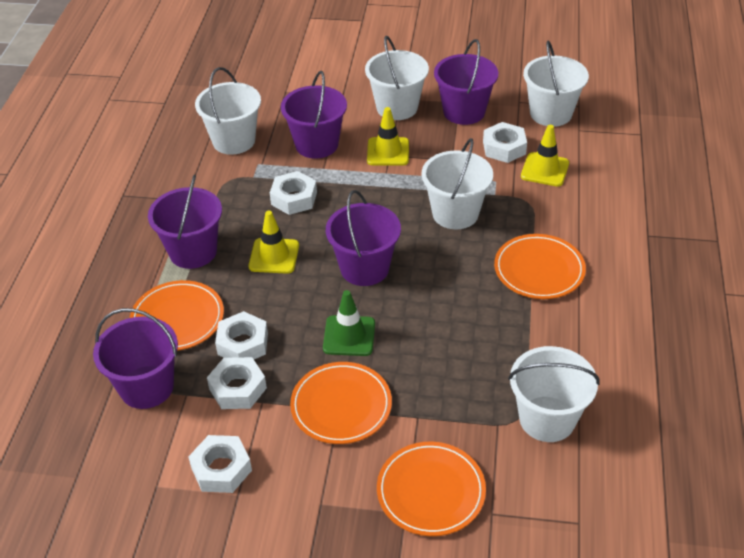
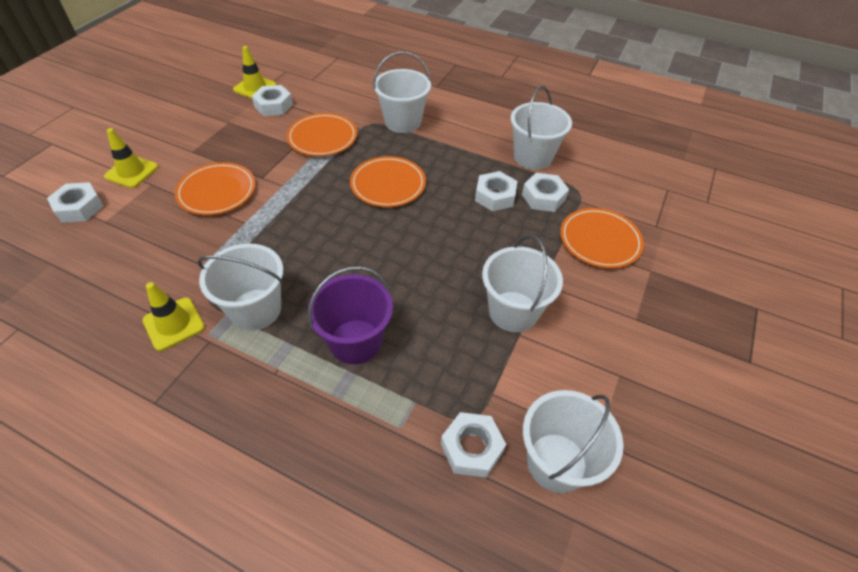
green traffic cone: 1 -> 0
purple bucket: 5 -> 1

